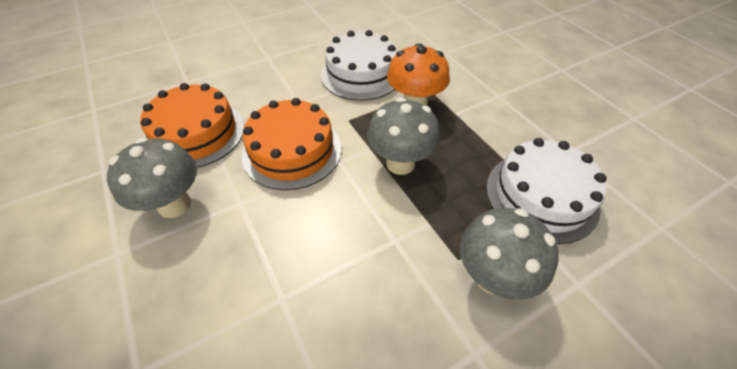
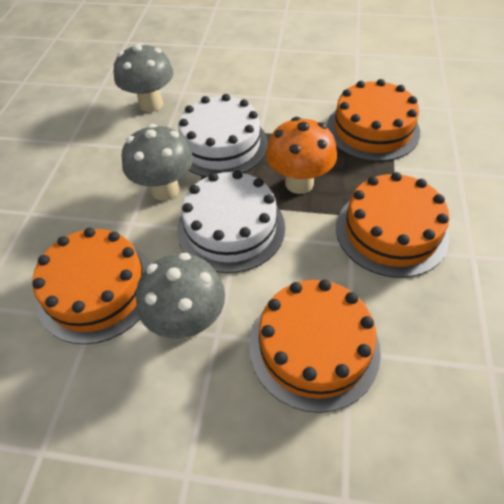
orange cake: 2 -> 4

